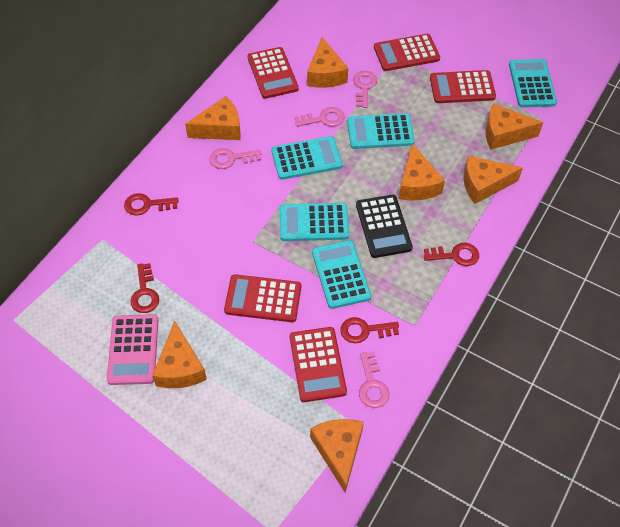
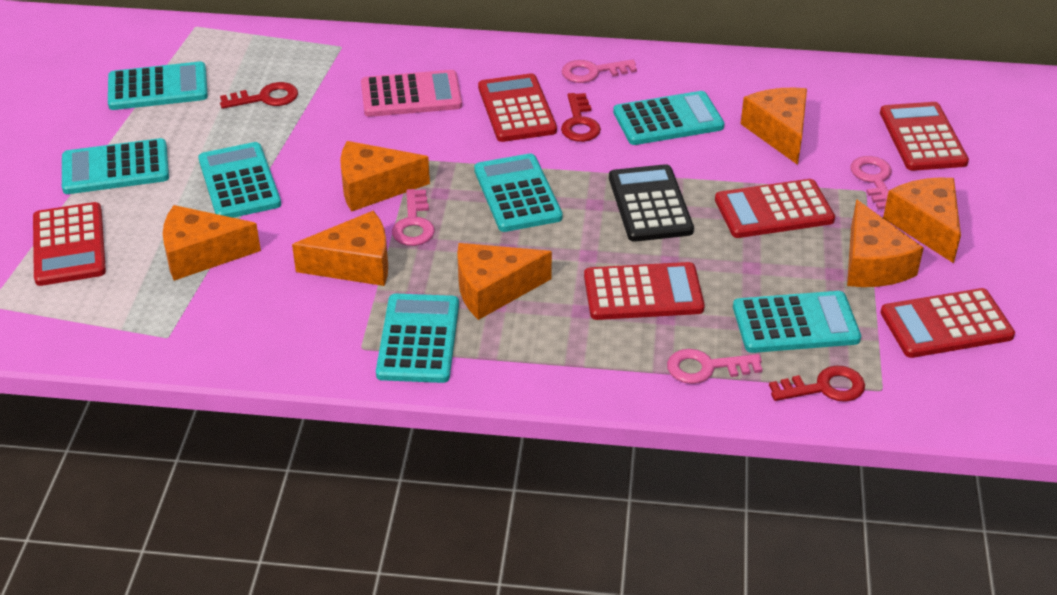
red calculator: 5 -> 6
red key: 4 -> 3
turquoise calculator: 5 -> 7

